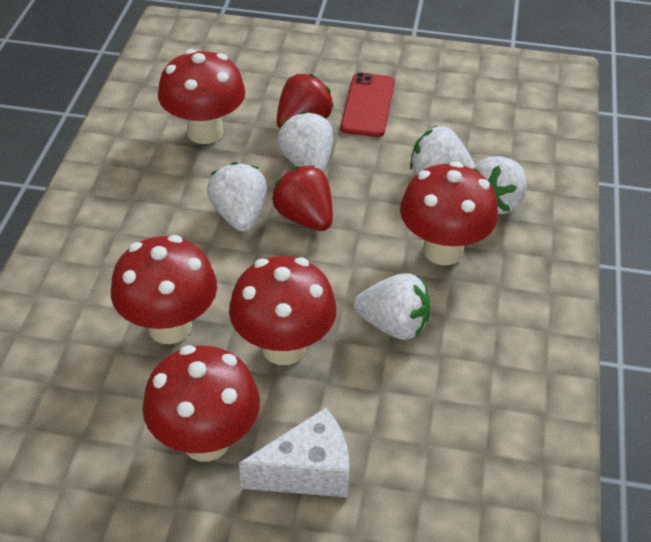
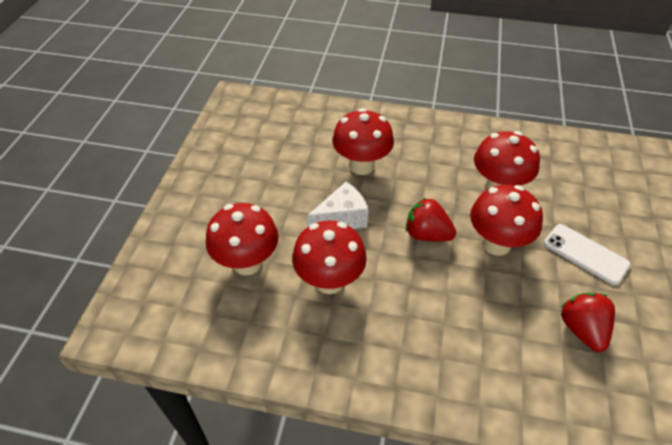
red phone: 1 -> 0
white phone: 0 -> 1
white strawberry: 5 -> 0

